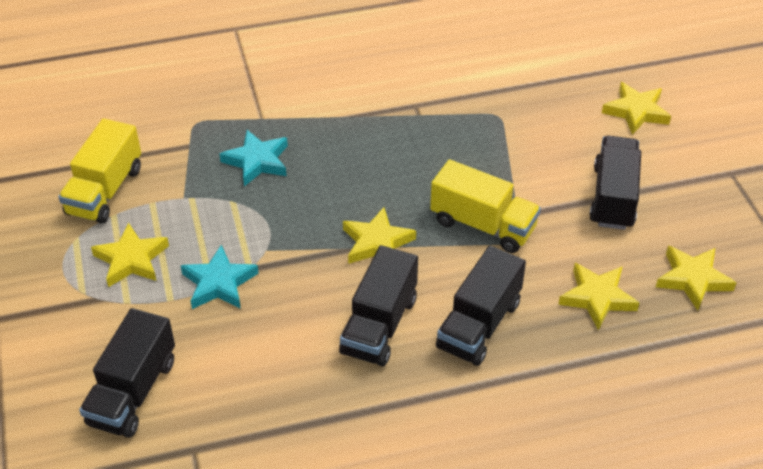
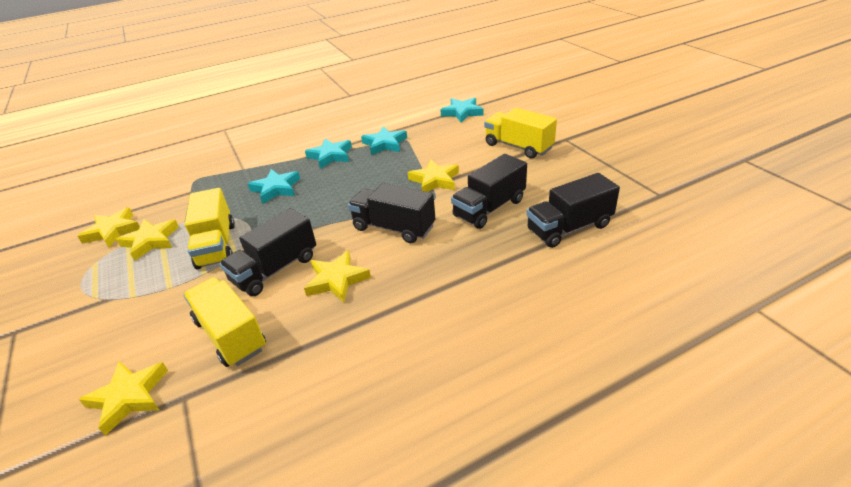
turquoise star: 2 -> 4
yellow truck: 2 -> 3

